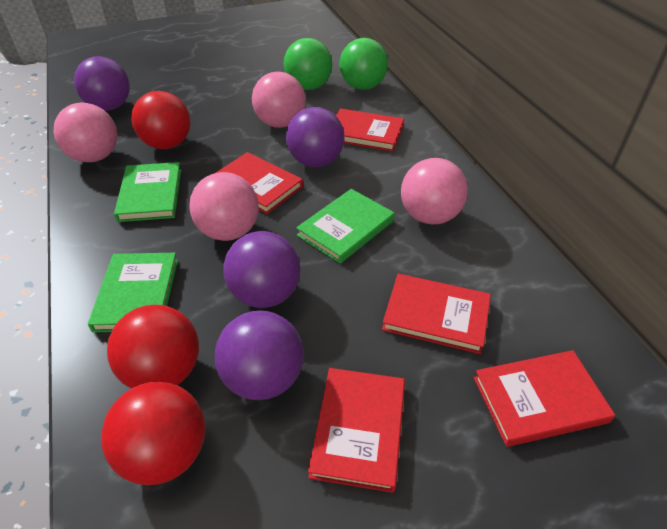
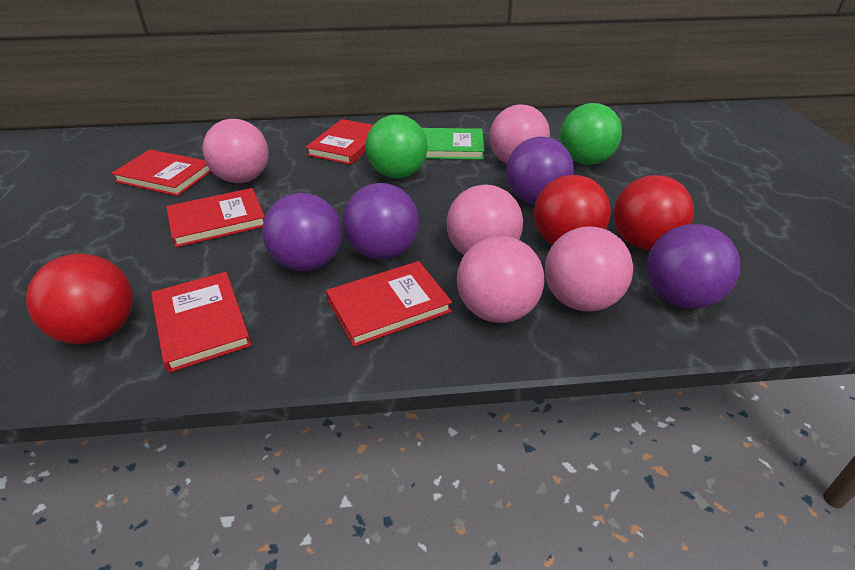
green book: 3 -> 1
pink ball: 4 -> 5

